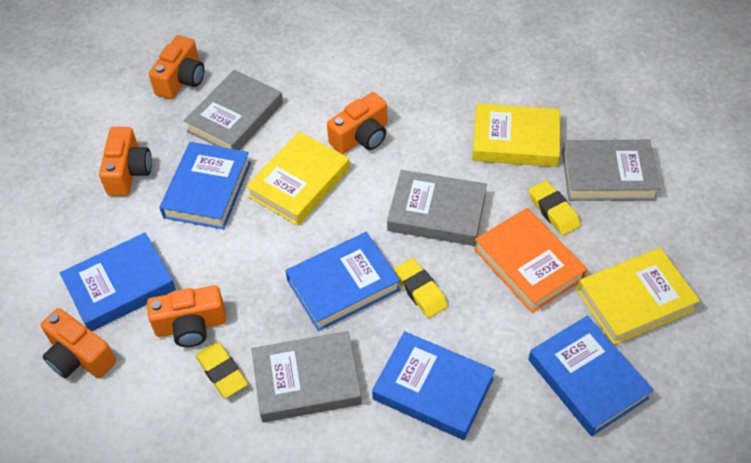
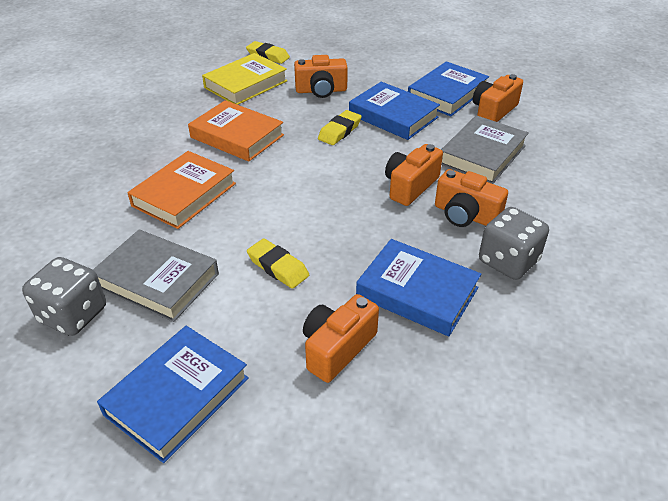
blue book: 5 -> 4
grey book: 4 -> 2
grey dice: 0 -> 2
orange book: 1 -> 2
yellow book: 3 -> 1

